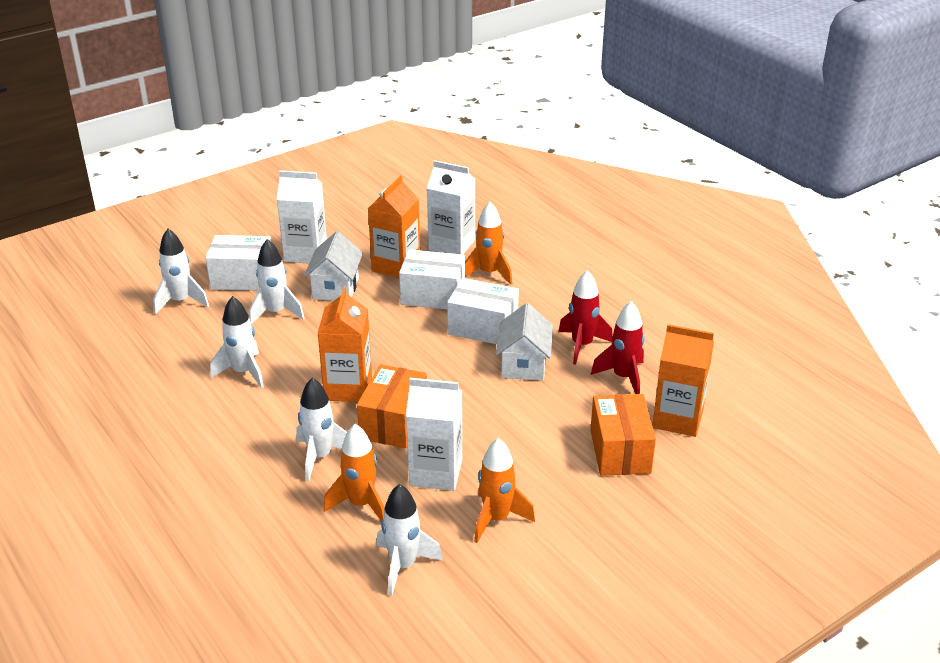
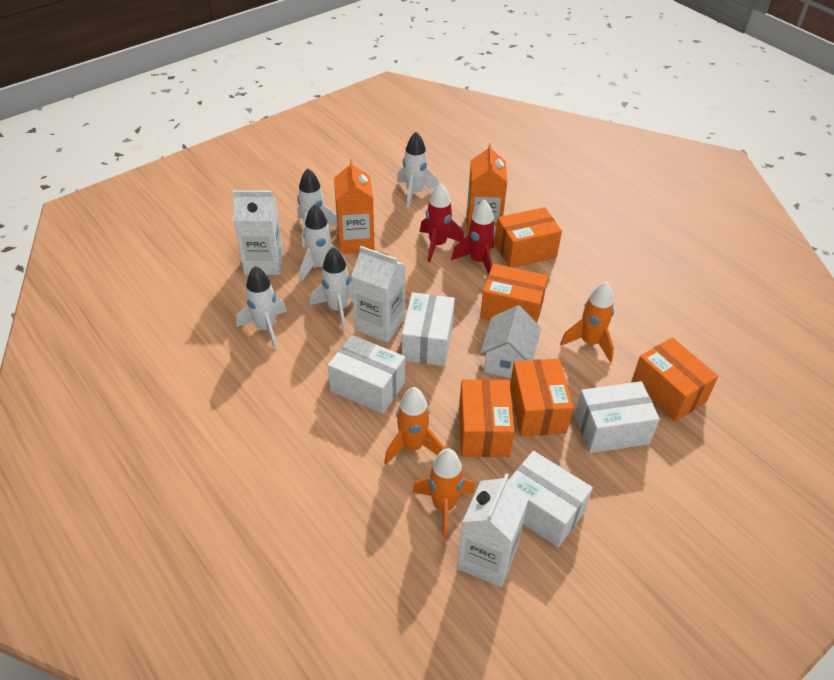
orange box: 2 -> 5
orange carton: 3 -> 2
white box: 3 -> 4
white house: 2 -> 1

